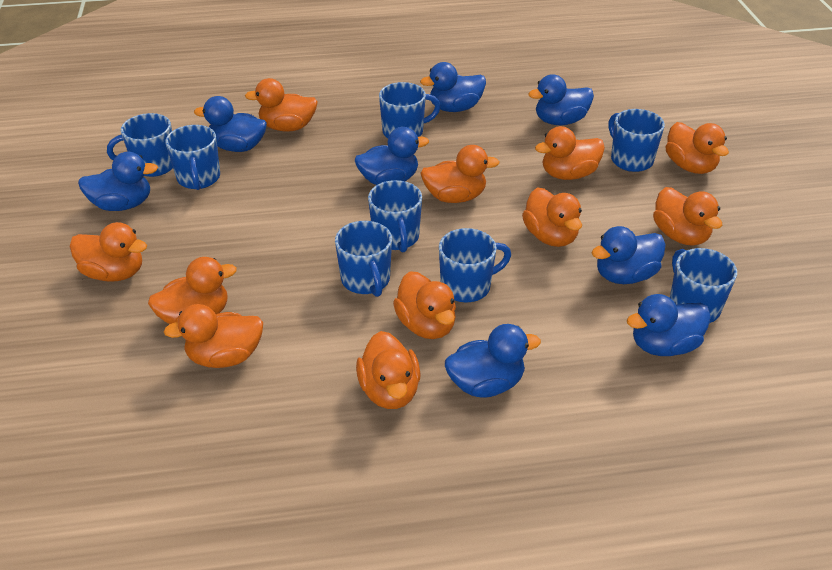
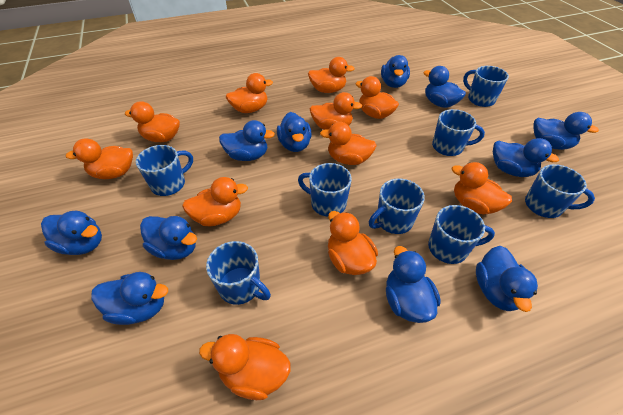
blue duck: 8 -> 11

